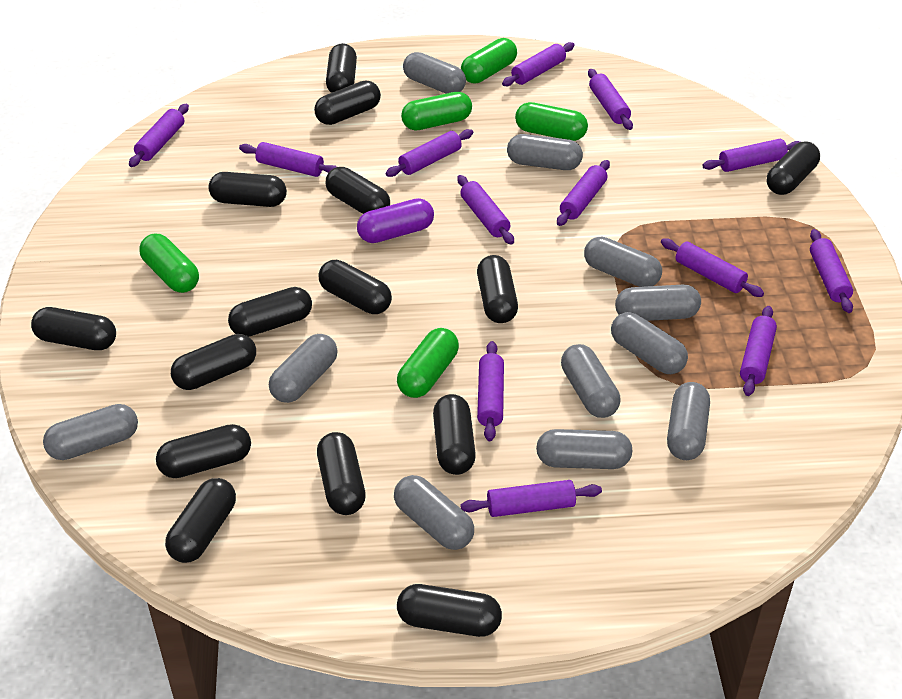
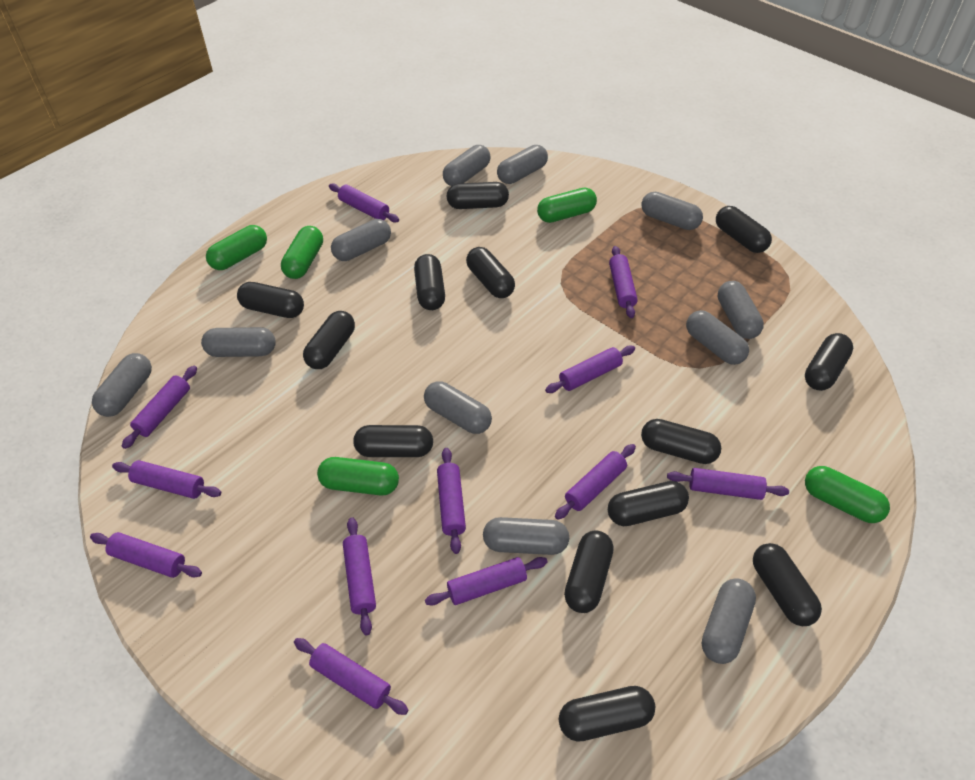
black capsule: 15 -> 13
purple capsule: 1 -> 0
purple rolling pin: 13 -> 12

